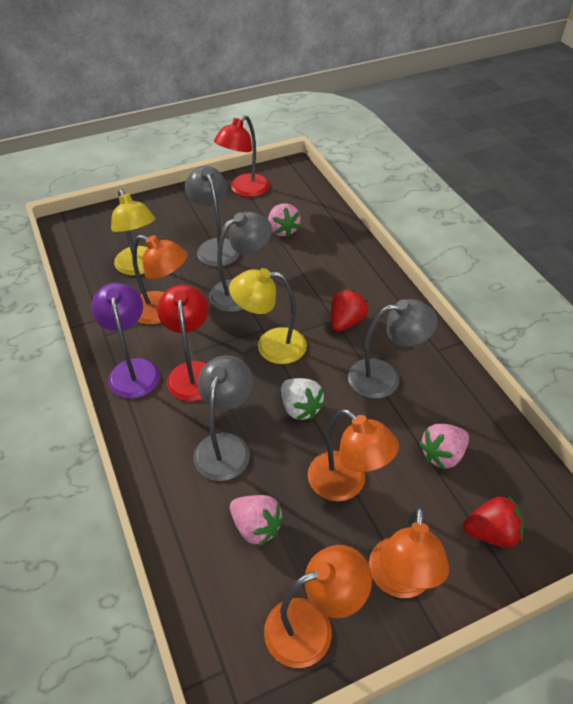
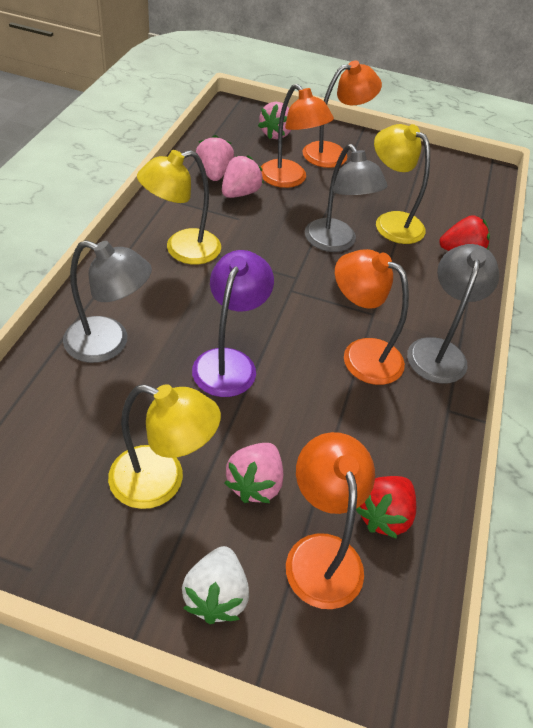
grey lamp: 4 -> 3
pink strawberry: 3 -> 4
red lamp: 2 -> 0
yellow lamp: 2 -> 3

